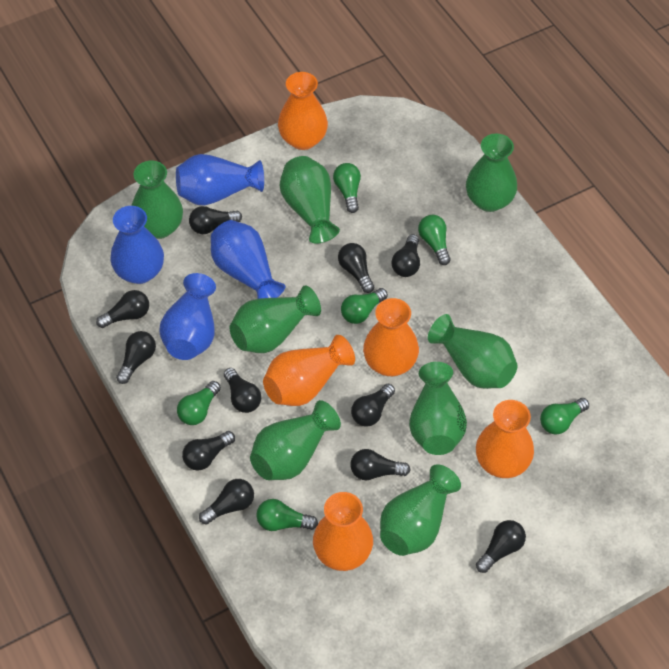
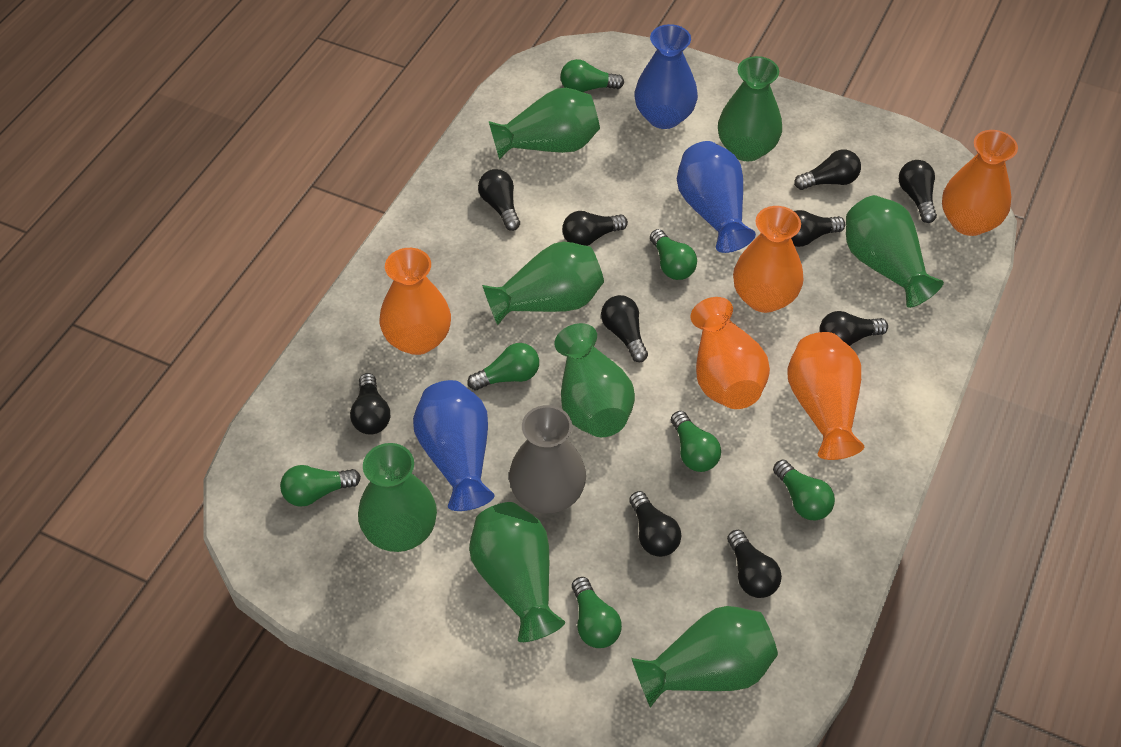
black light bulb: 11 -> 10
blue vase: 4 -> 3
green light bulb: 6 -> 7
grey vase: 0 -> 1

